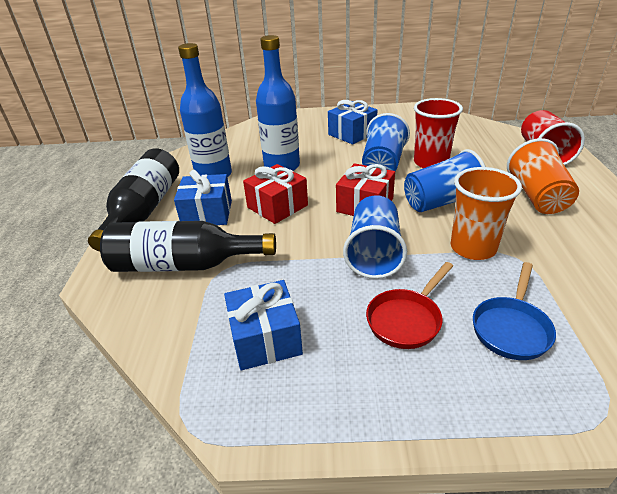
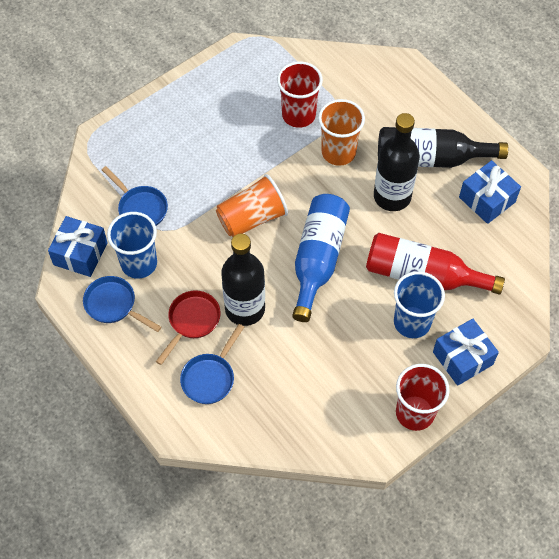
black bottle: 2 -> 3
blue bottle: 2 -> 1
blue cup: 3 -> 2
blue pan: 1 -> 3
red bottle: 0 -> 1
red gift: 2 -> 0

